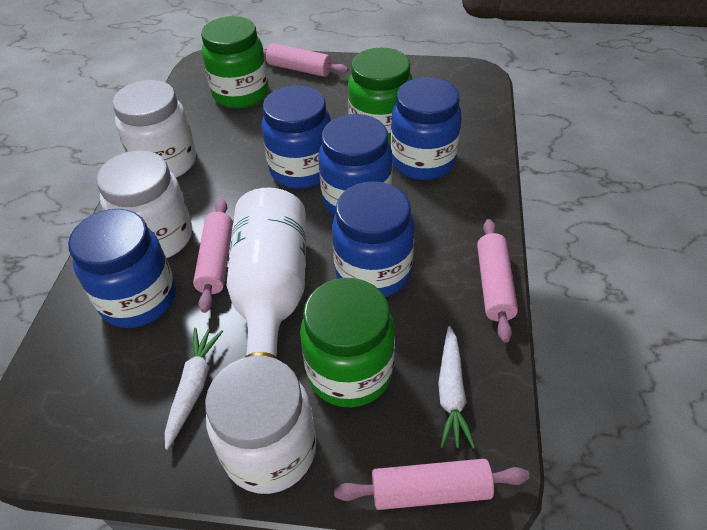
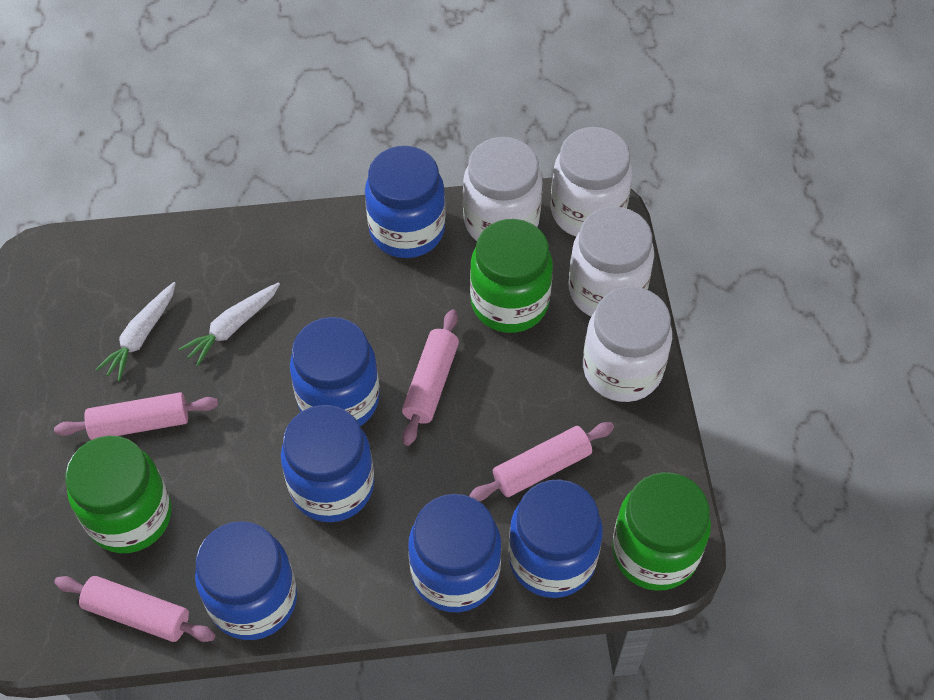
blue jar: 5 -> 6
white bottle: 1 -> 0
white jar: 3 -> 4

